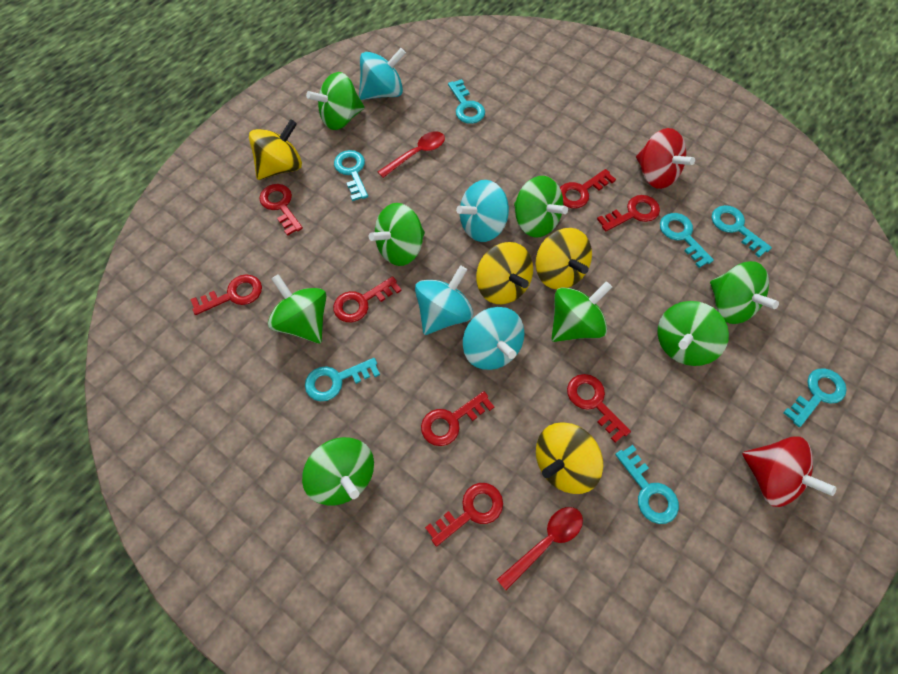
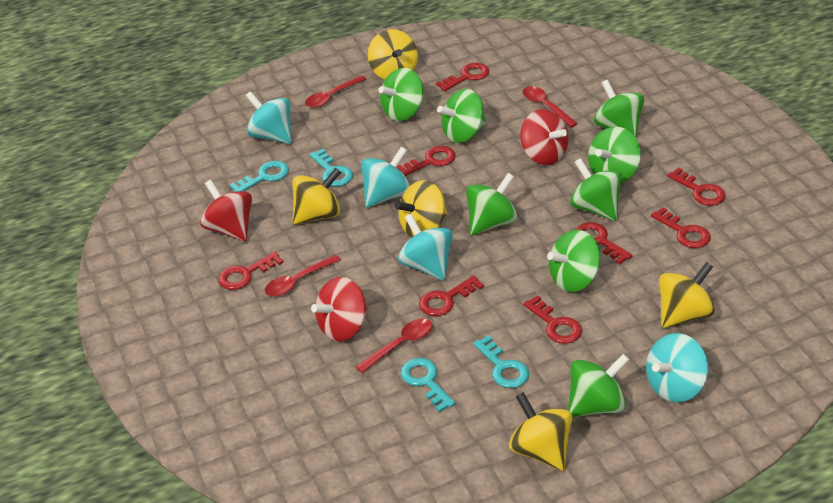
red spinning top: 2 -> 3
red spoon: 2 -> 4
turquoise key: 7 -> 4
yellow spinning top: 4 -> 5

